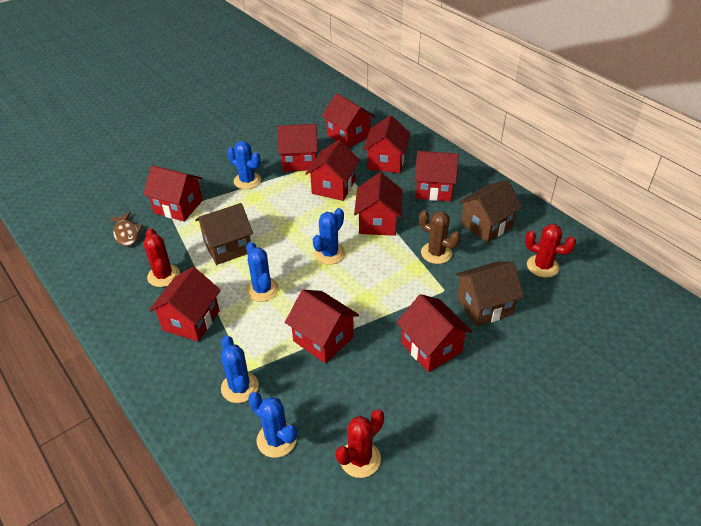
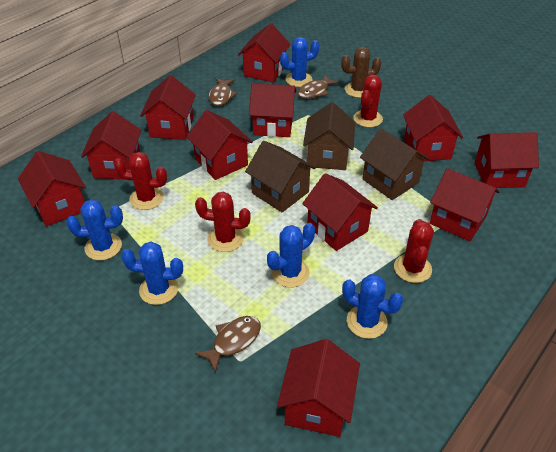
brown fish: 1 -> 3
red cactus: 3 -> 4
red house: 10 -> 11

